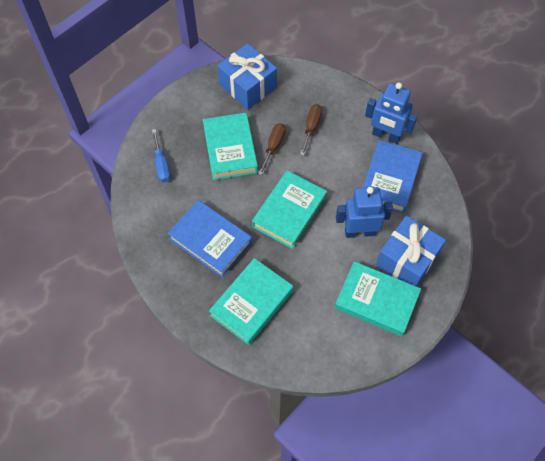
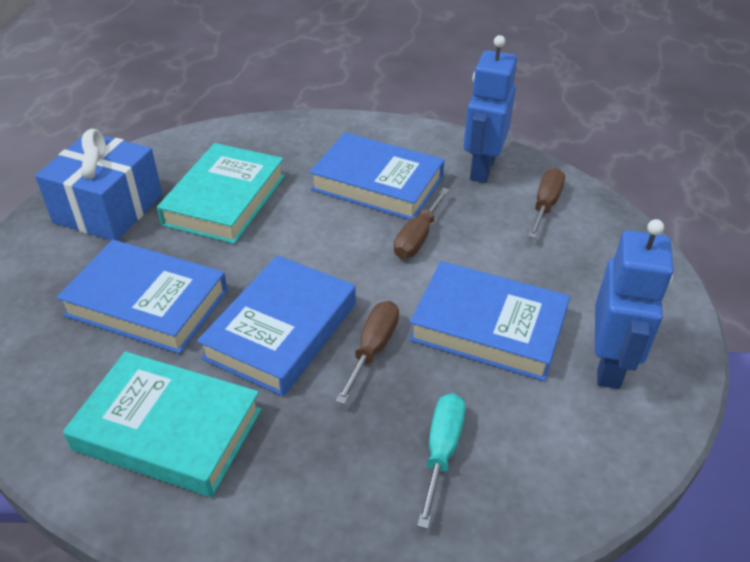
blue book: 2 -> 4
blue gift: 2 -> 1
blue screwdriver: 1 -> 0
brown screwdriver: 2 -> 3
turquoise book: 4 -> 2
turquoise screwdriver: 0 -> 1

